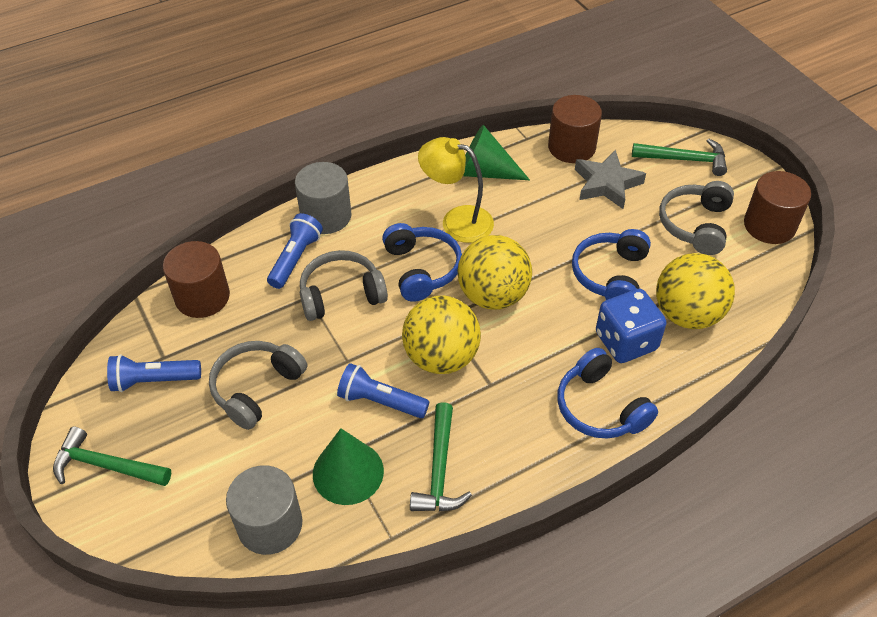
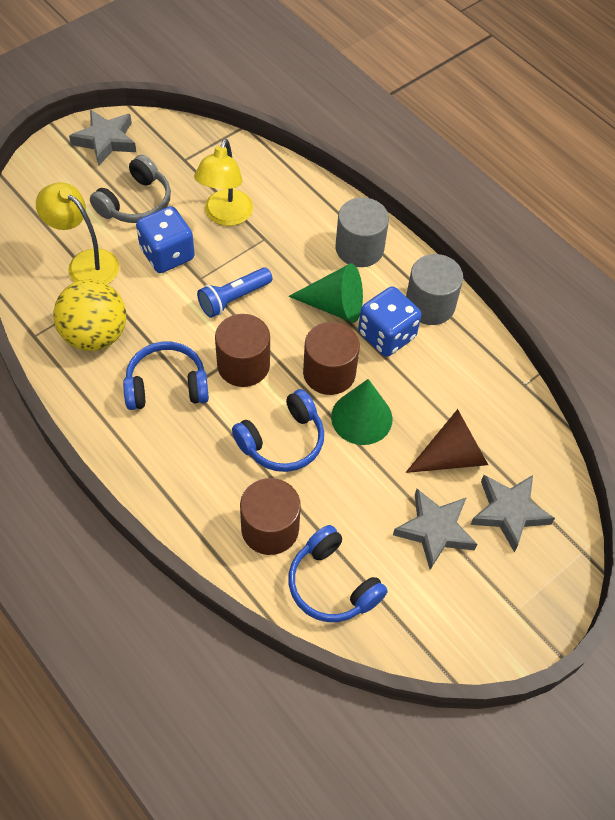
blue dice: 1 -> 2
blue flashlight: 3 -> 1
brown cone: 0 -> 1
green hammer: 3 -> 0
grey headphones: 3 -> 1
grey star: 1 -> 3
yellow ball: 3 -> 1
yellow lamp: 1 -> 2

